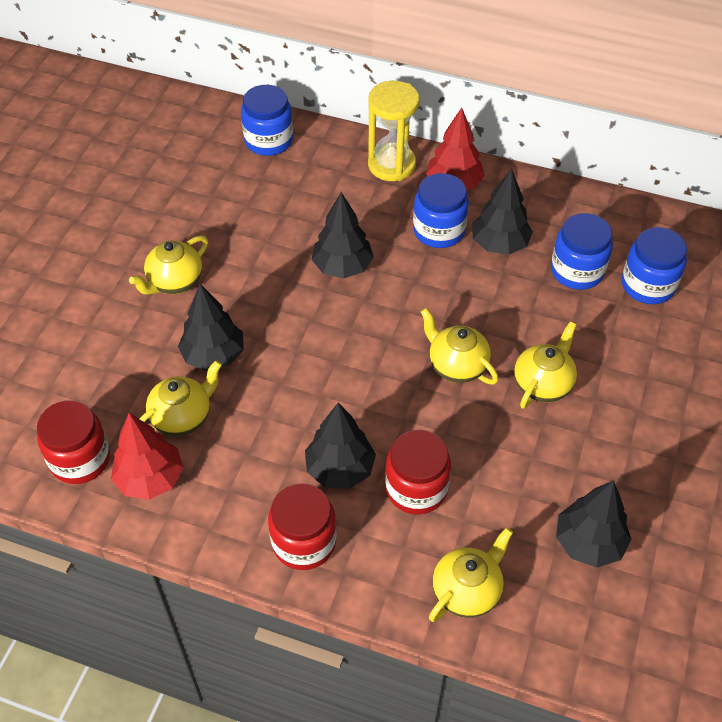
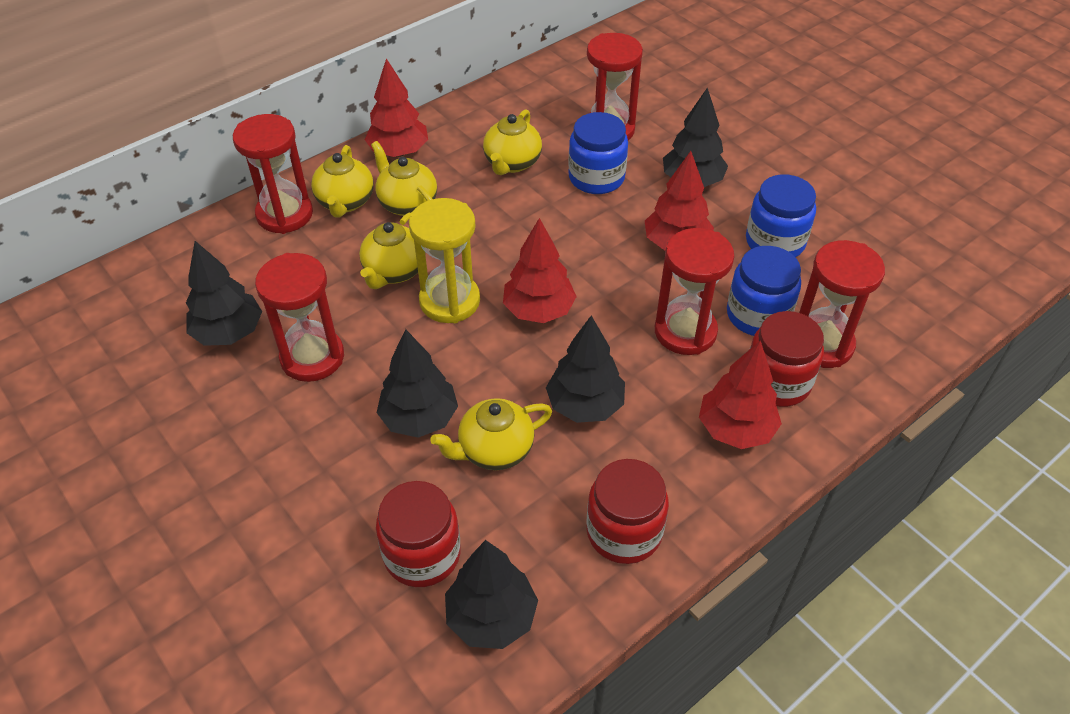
blue jar: 4 -> 3
red hourglass: 0 -> 5
red tree: 2 -> 4

